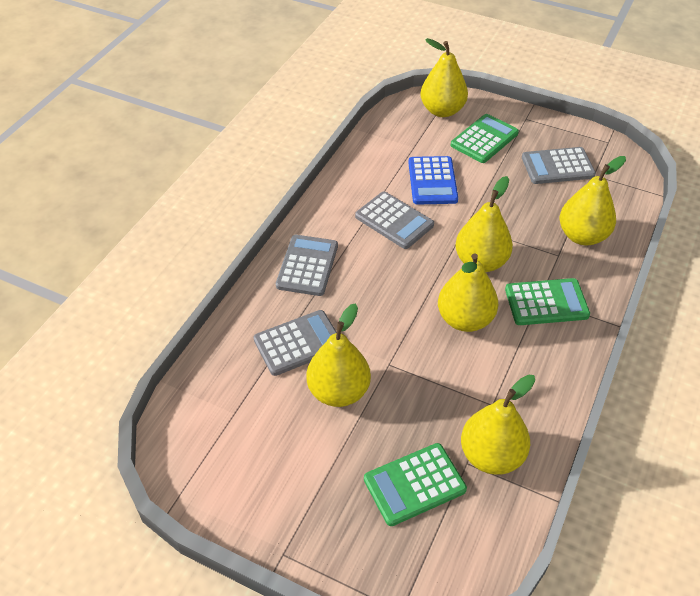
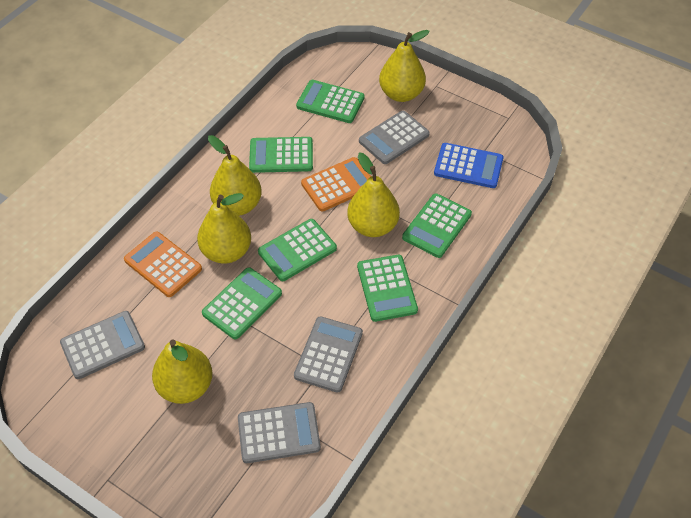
green calculator: 3 -> 6
orange calculator: 0 -> 2
yellow pear: 6 -> 5

